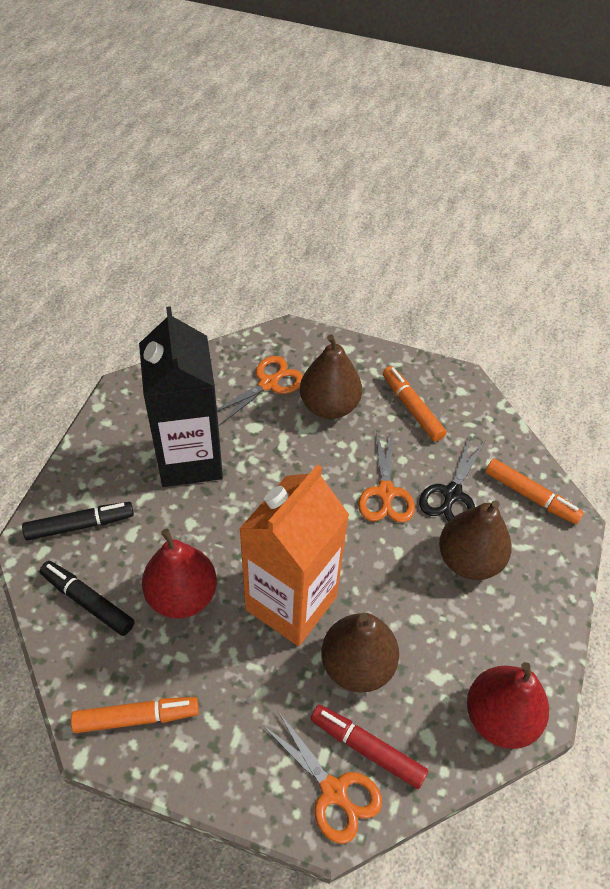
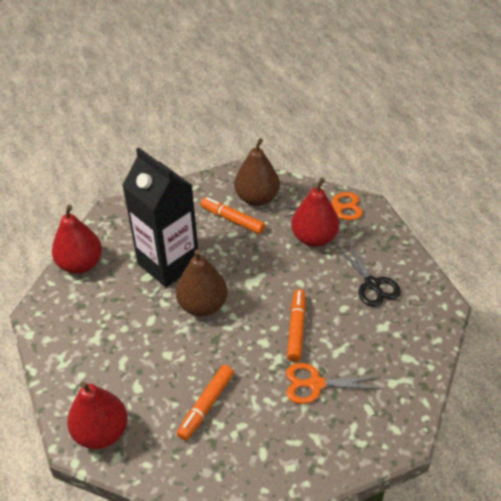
black marker: 2 -> 0
brown pear: 3 -> 2
orange carton: 1 -> 0
orange scissors: 3 -> 2
red marker: 1 -> 0
red pear: 2 -> 3

